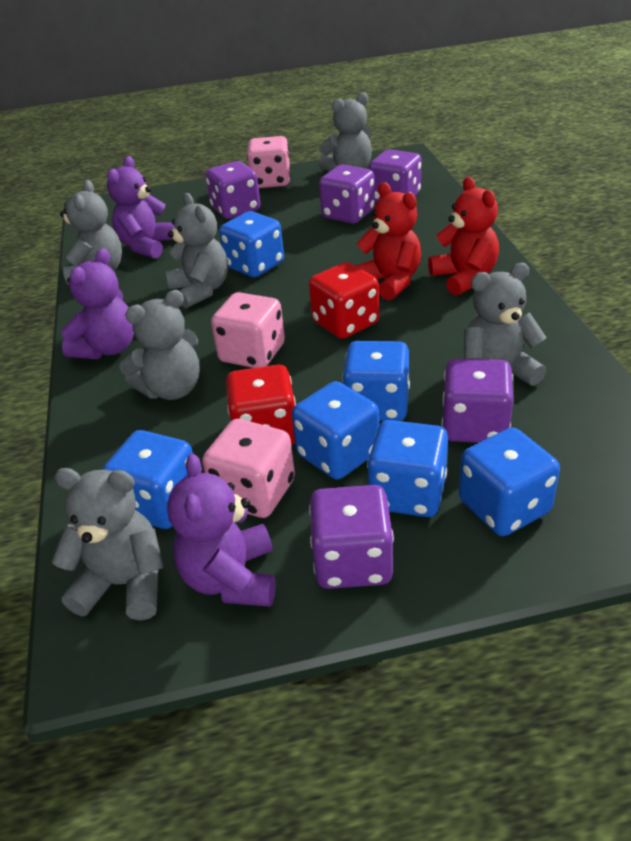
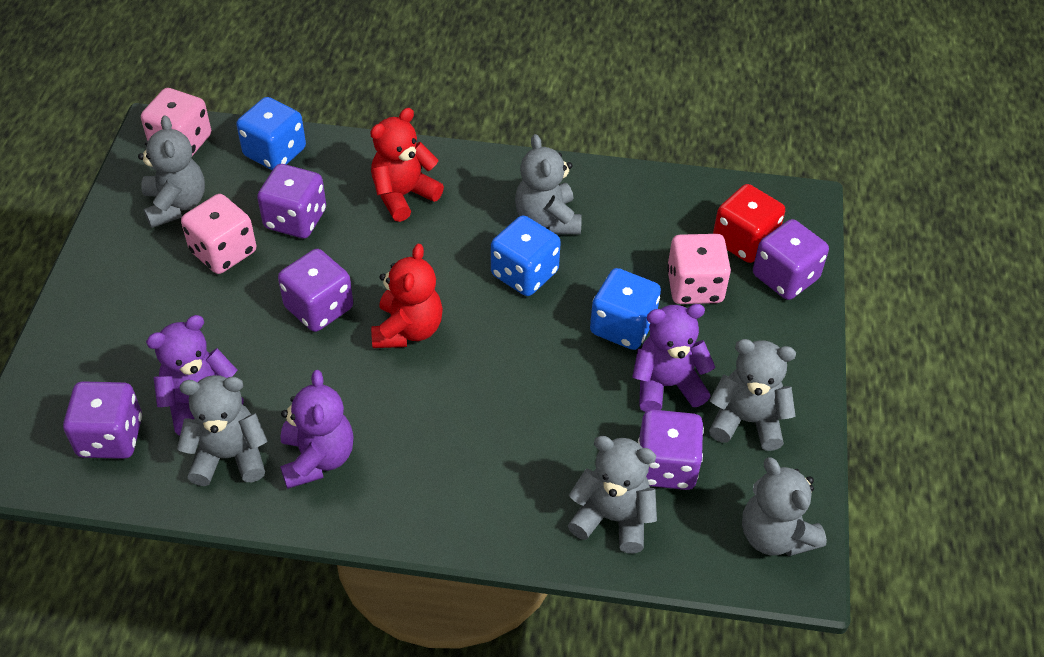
blue dice: 6 -> 3
red dice: 2 -> 1

